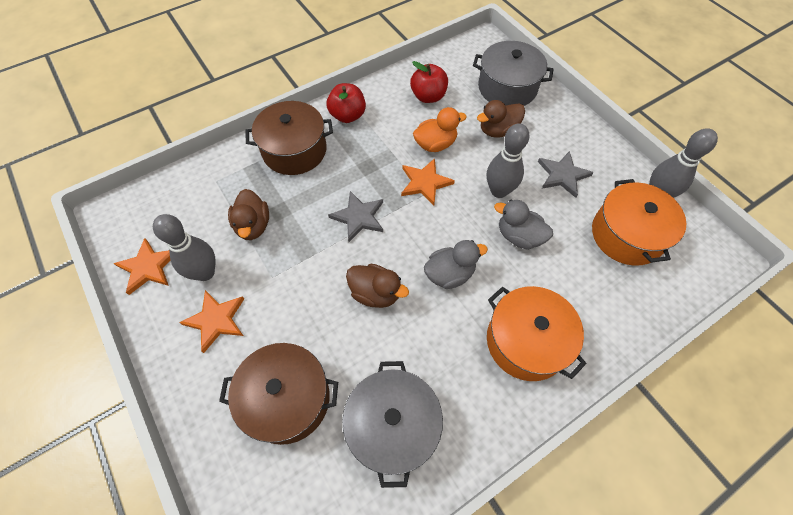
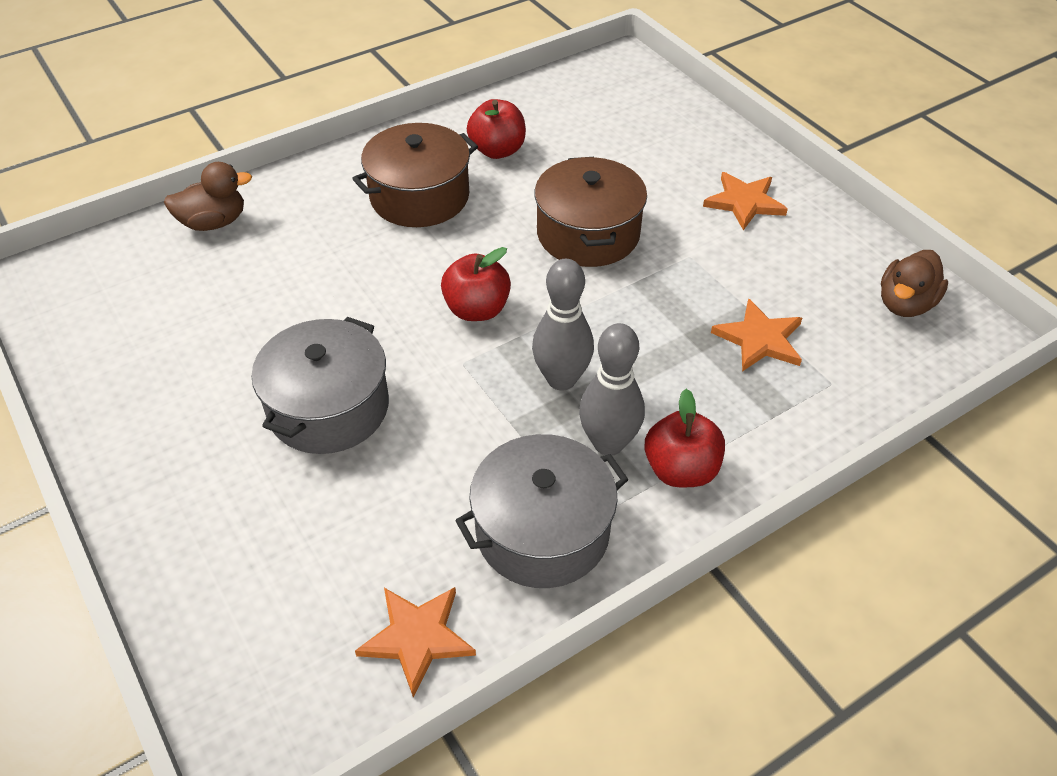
brown duck: 3 -> 2
grey bowling pin: 3 -> 2
grey duck: 2 -> 0
grey star: 2 -> 0
orange duck: 1 -> 0
orange pot: 2 -> 0
red apple: 2 -> 3

